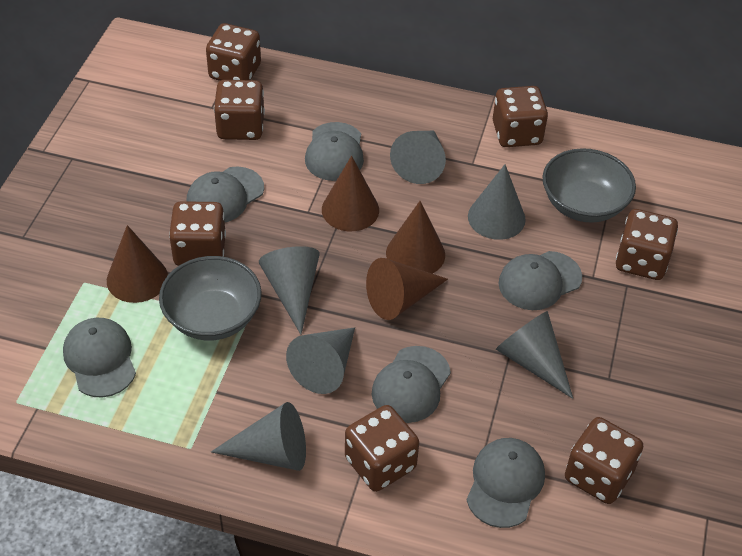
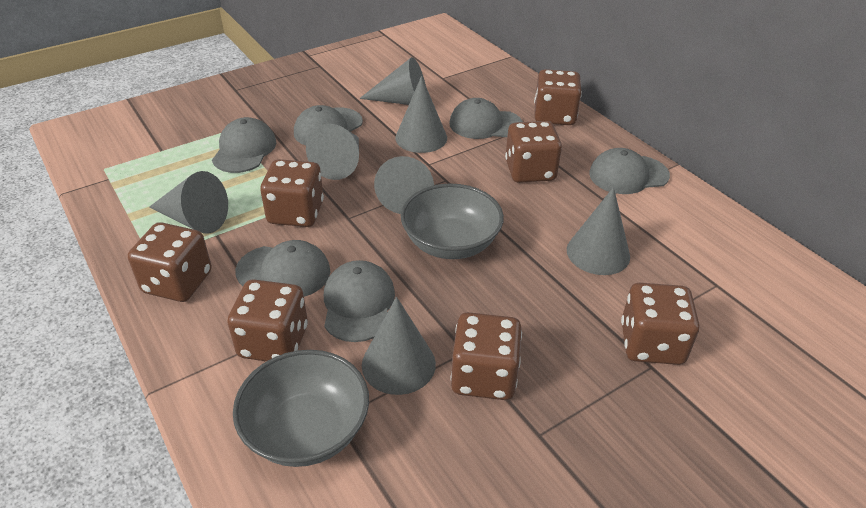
brown cone: 4 -> 0
grey cone: 6 -> 7

